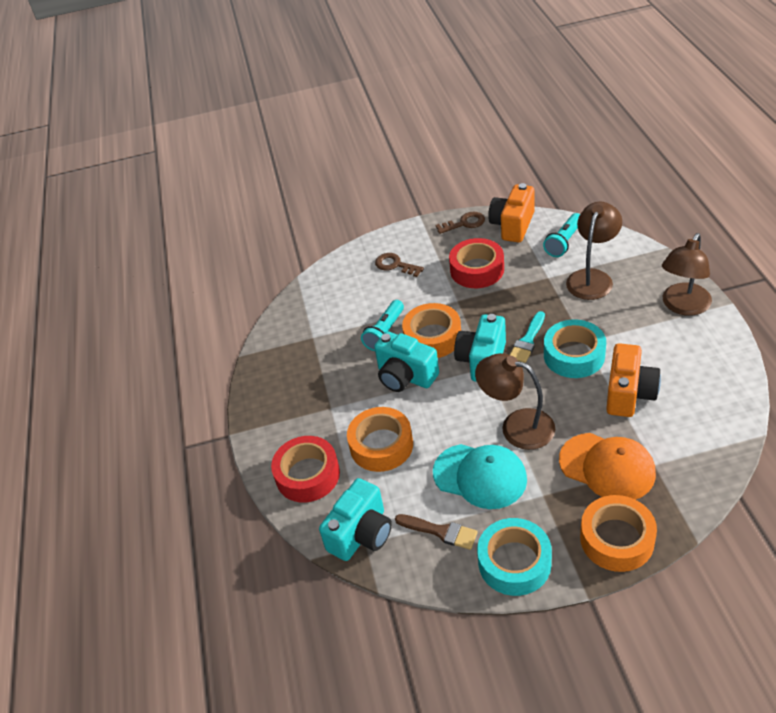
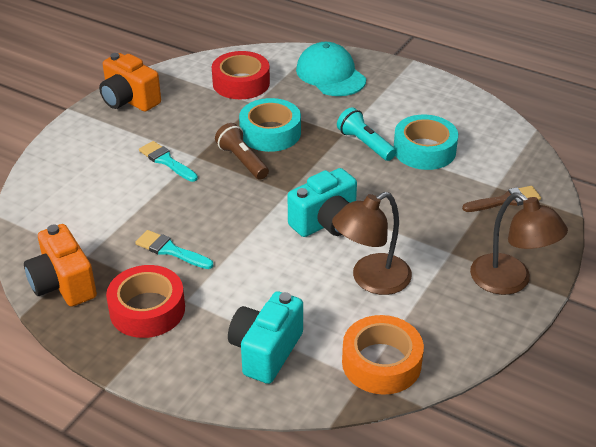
brown flashlight: 0 -> 1
brown key: 2 -> 0
brown lamp: 3 -> 2
orange cap: 1 -> 0
orange tape: 3 -> 1
turquoise brush: 1 -> 2
turquoise camera: 3 -> 2
turquoise flashlight: 2 -> 1

